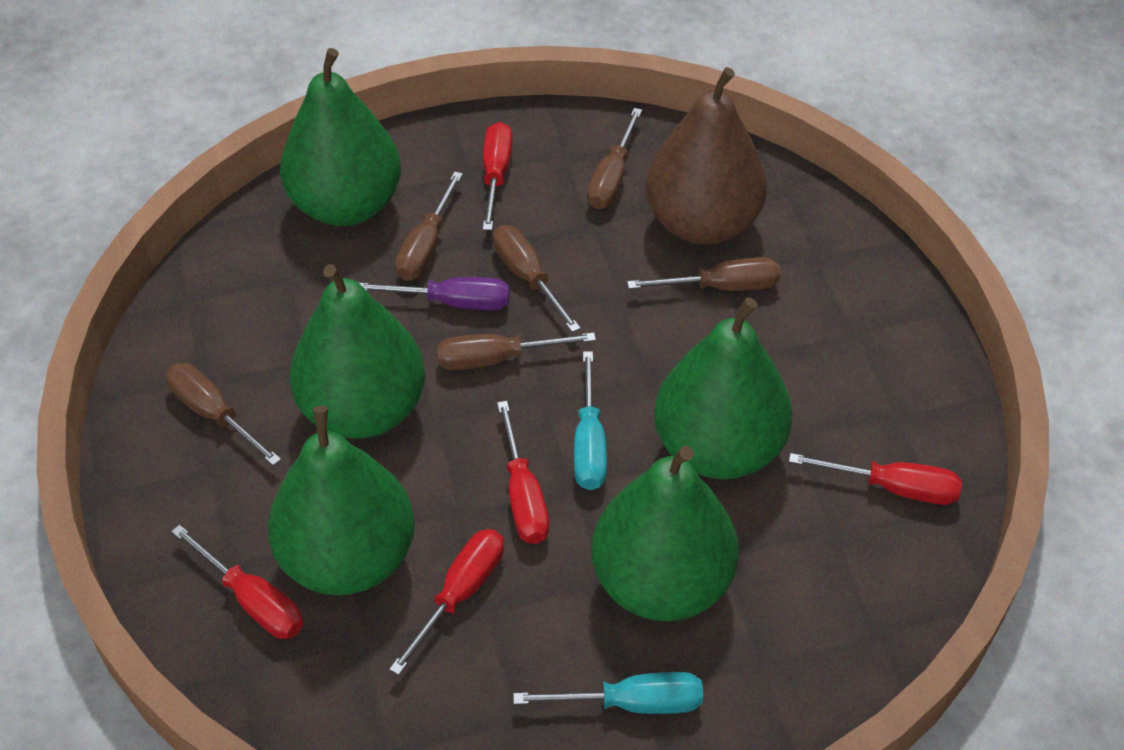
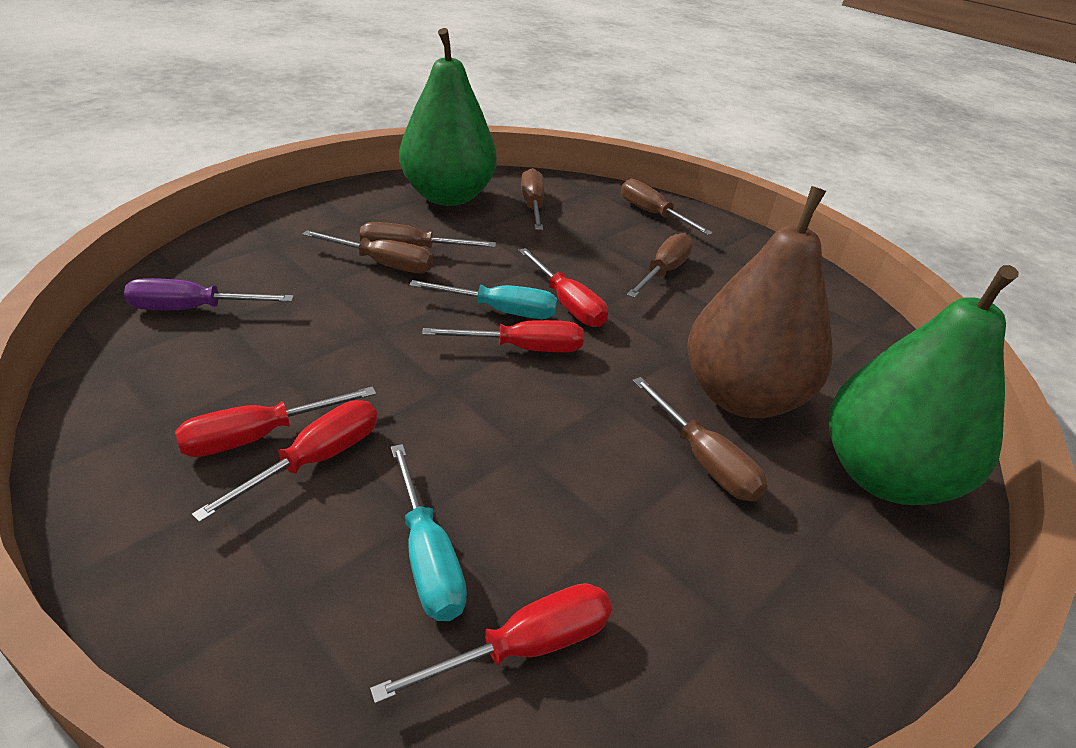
green pear: 5 -> 2

